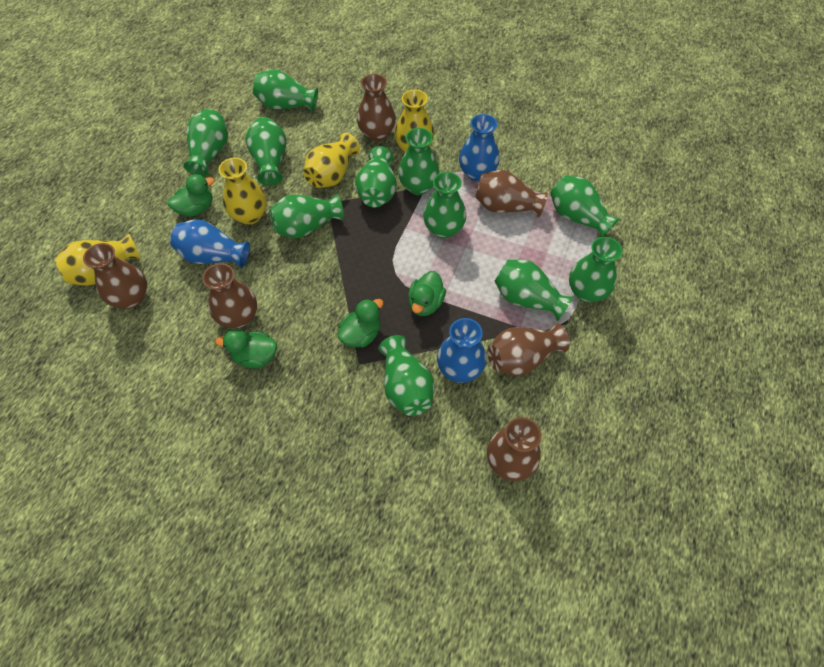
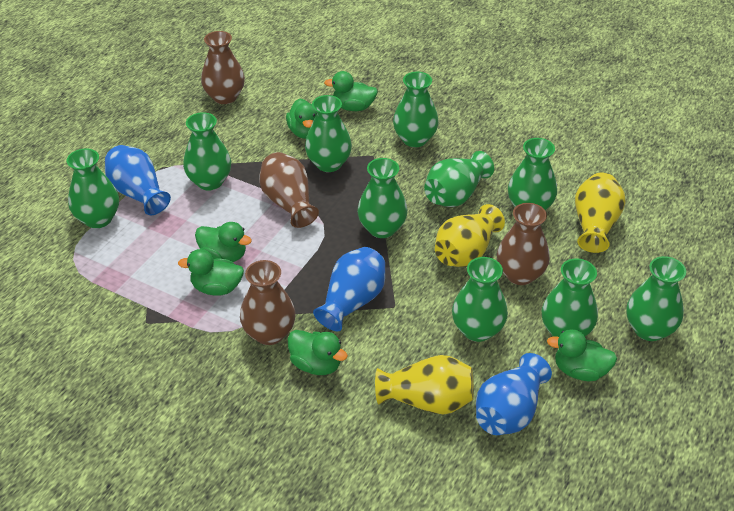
brown vase: 6 -> 4
green duck: 4 -> 6
green vase: 11 -> 10
yellow vase: 4 -> 3

